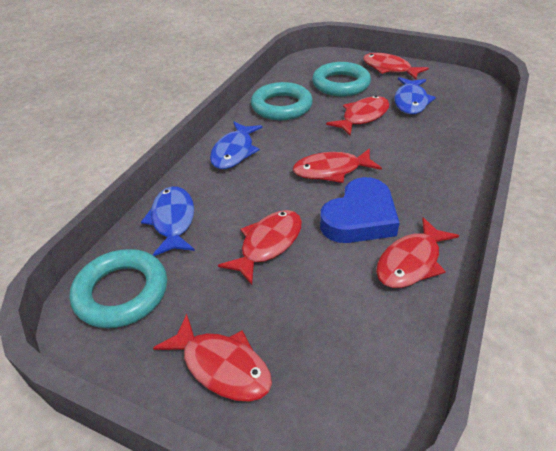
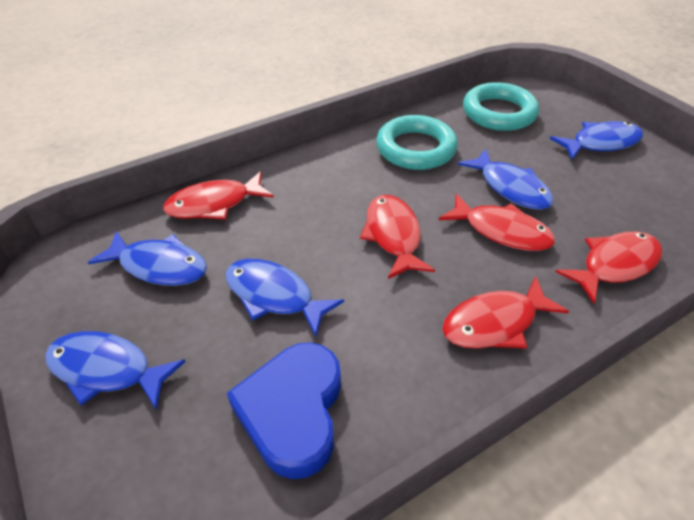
blue fish: 3 -> 5
red fish: 6 -> 5
turquoise ring: 3 -> 2

